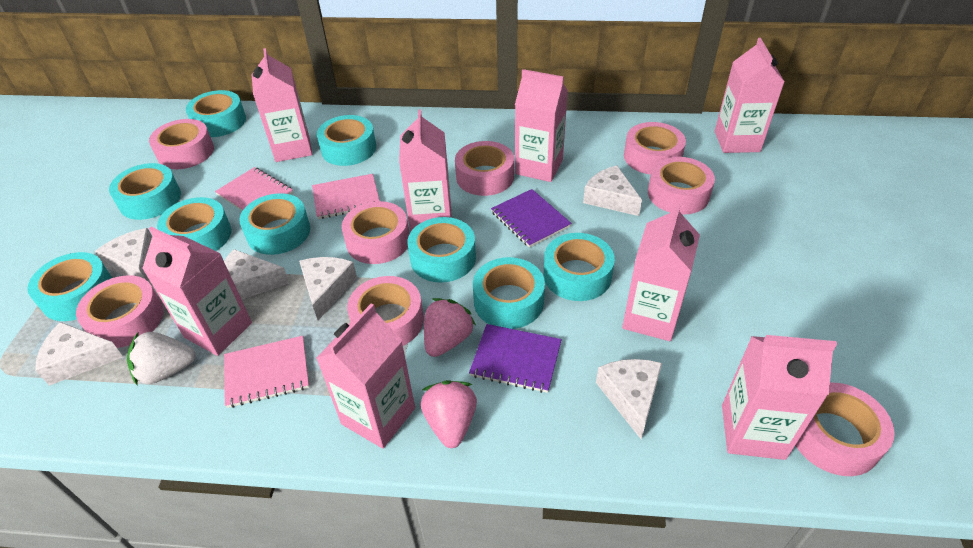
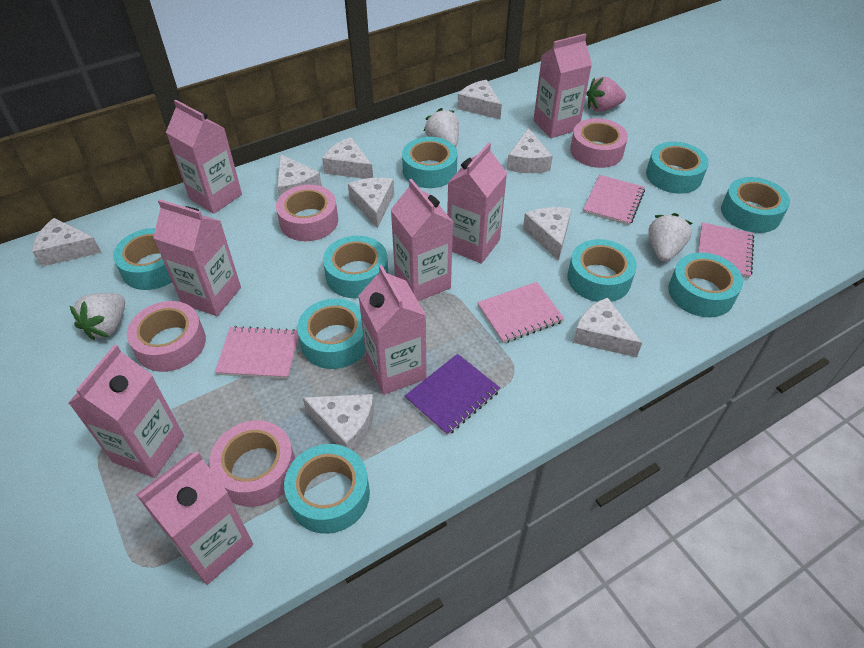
pink notebook: 3 -> 4
pink strawberry: 2 -> 1
pink tape: 8 -> 4
purple notebook: 2 -> 1
white cheese: 6 -> 9
white strawberry: 1 -> 3

